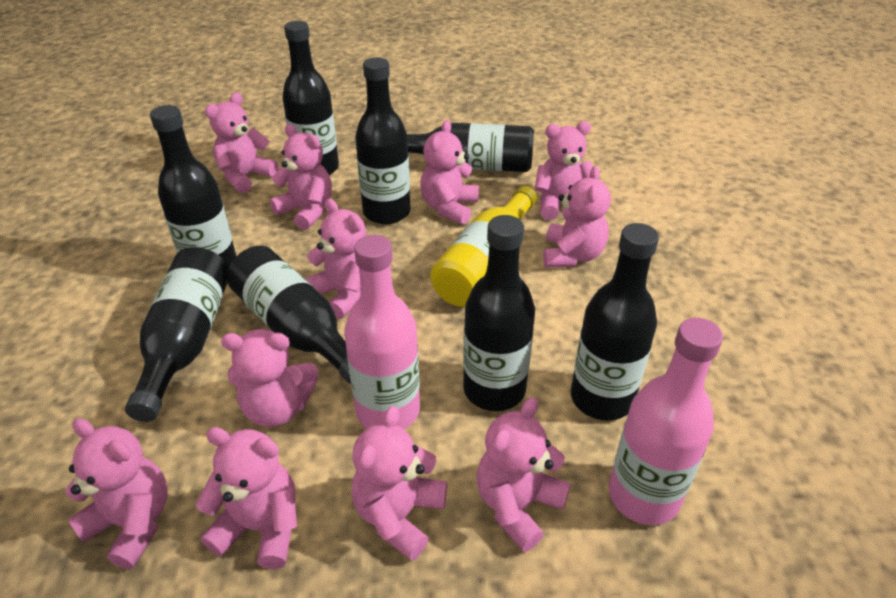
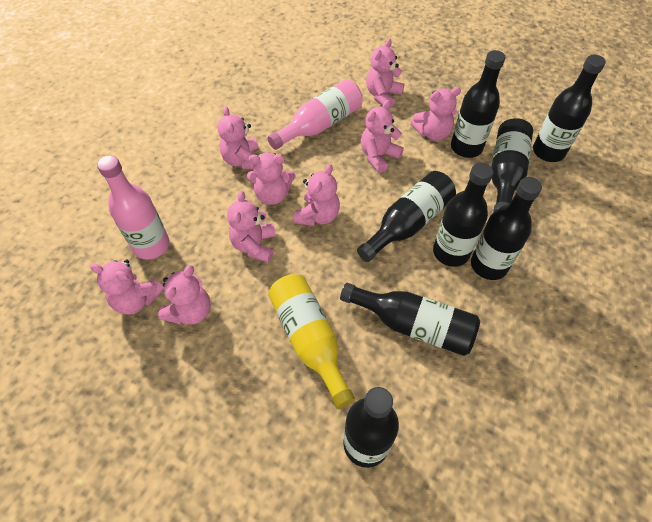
pink teddy bear: 11 -> 9

